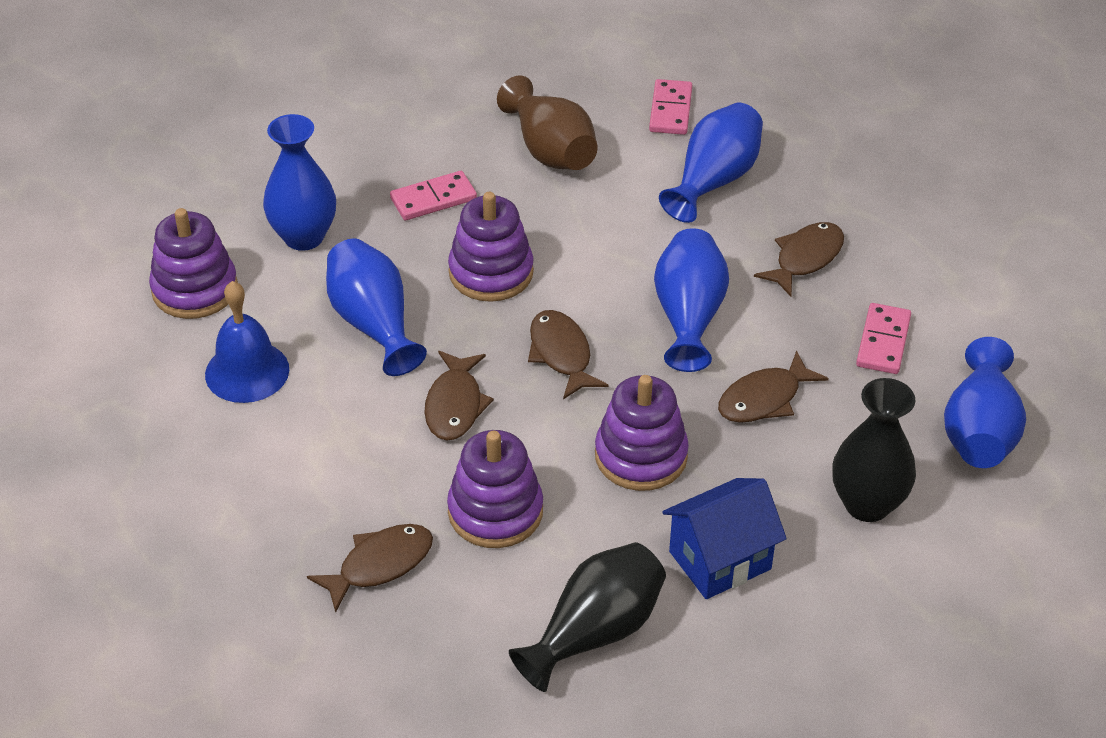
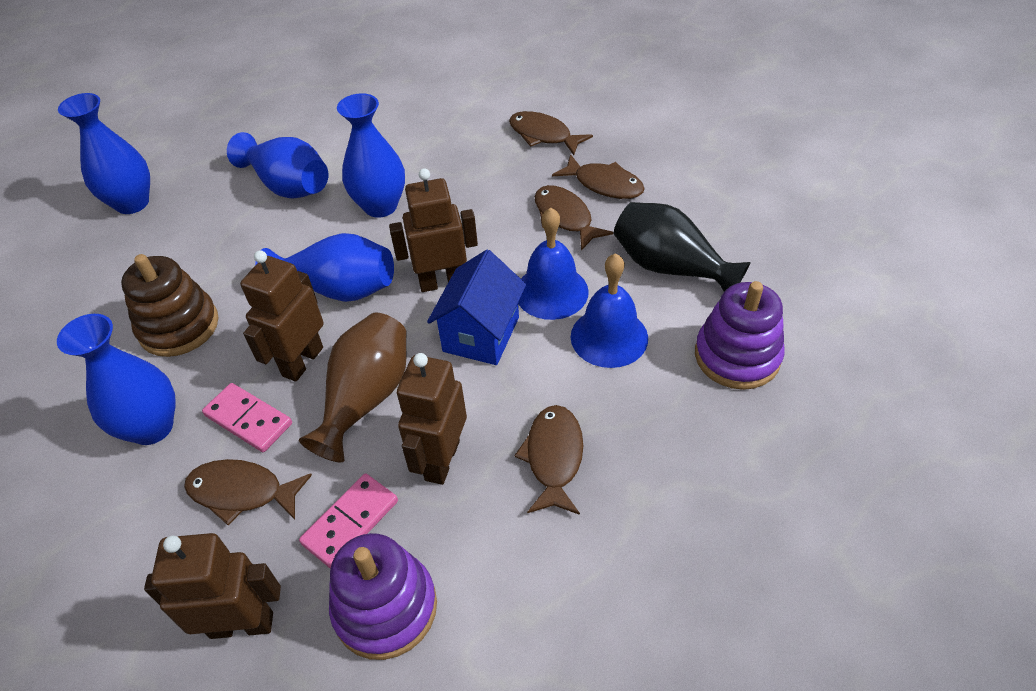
black vase: 2 -> 1
blue bell: 1 -> 2
brown robot: 0 -> 4
brown stacking toy: 0 -> 1
pink domino: 3 -> 2
purple stacking toy: 4 -> 2

